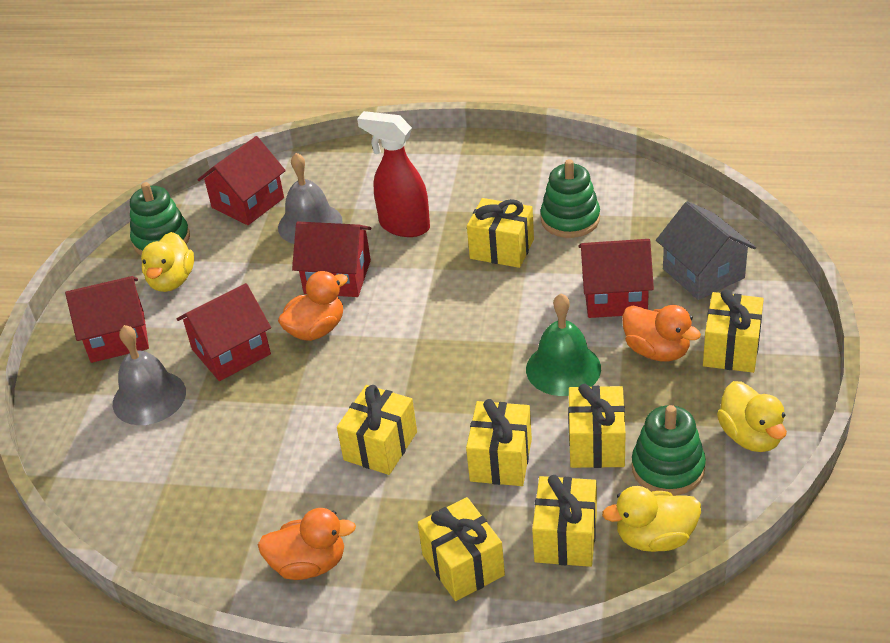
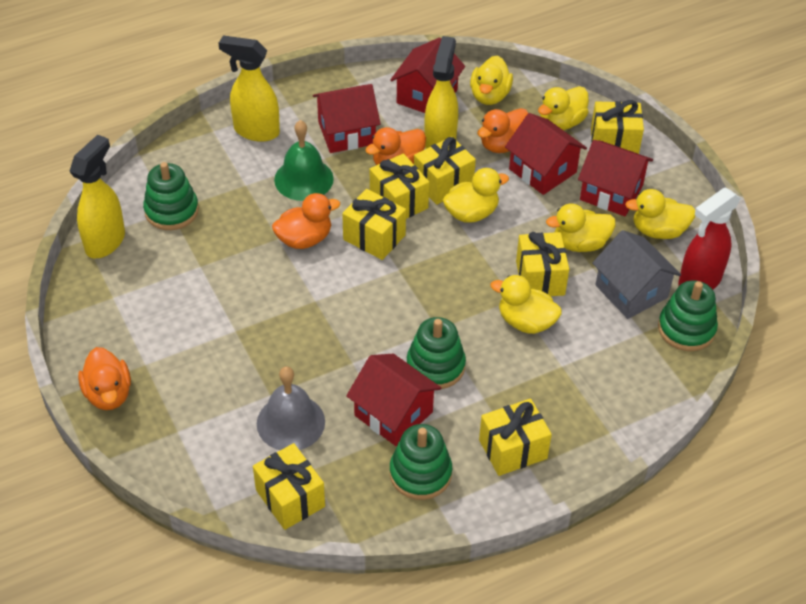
green stacking toy: 3 -> 4
grey bell: 2 -> 1
orange duck: 3 -> 4
yellow duck: 3 -> 6
yellow spray bottle: 0 -> 3

